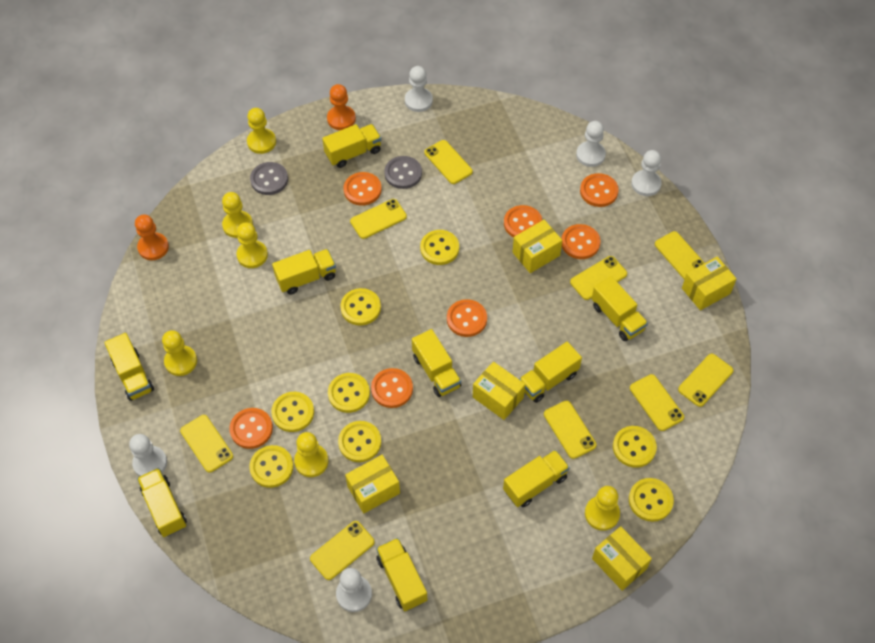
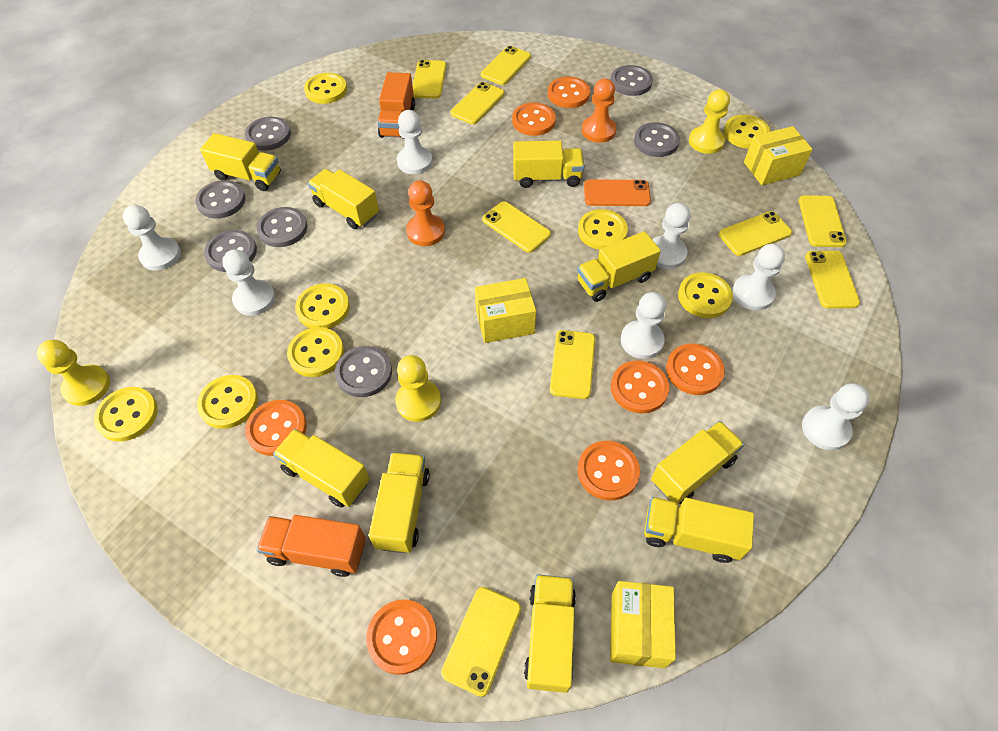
grey button: 2 -> 7
orange phone: 0 -> 1
orange truck: 0 -> 2
white pawn: 5 -> 7
yellow box: 5 -> 3
yellow pawn: 6 -> 3

